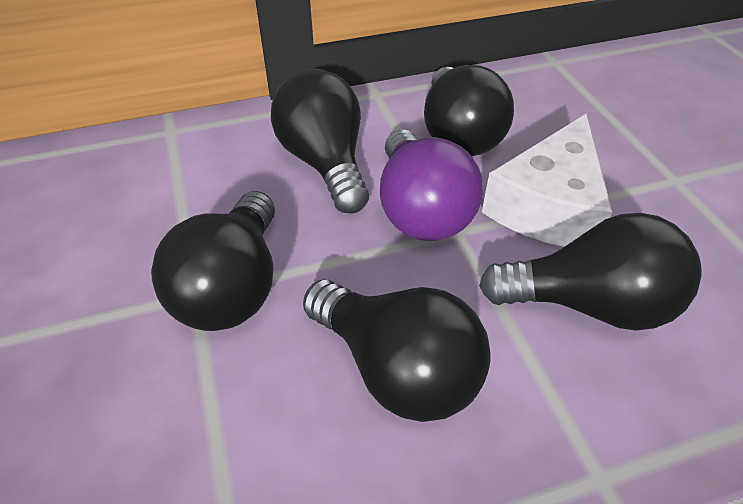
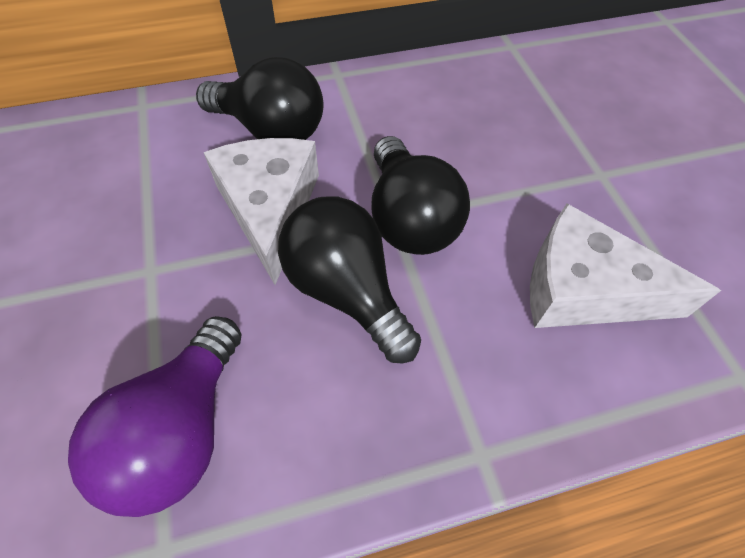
black light bulb: 5 -> 3
white cheese: 1 -> 2

